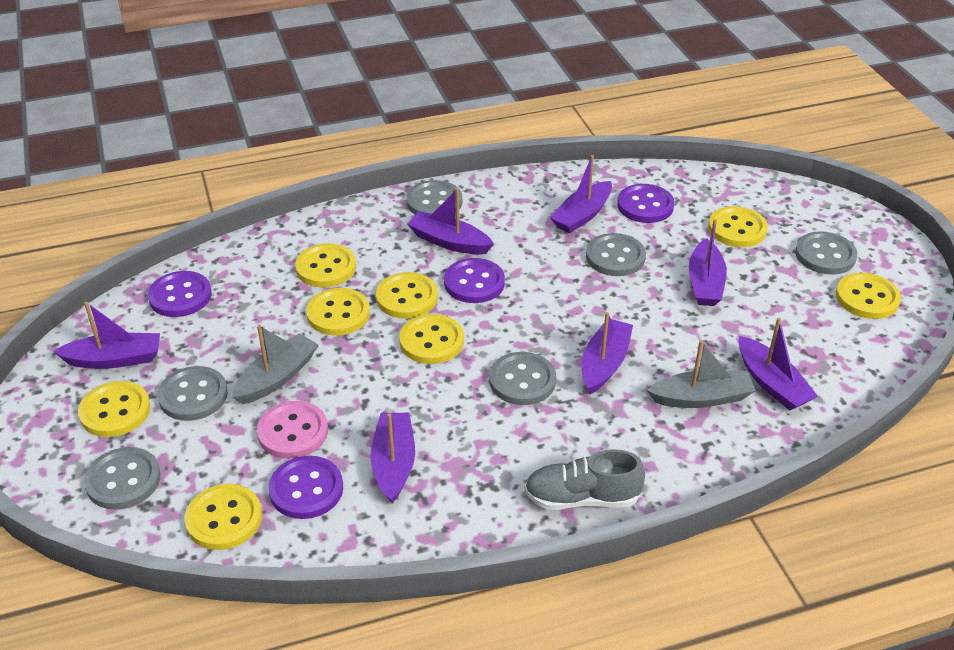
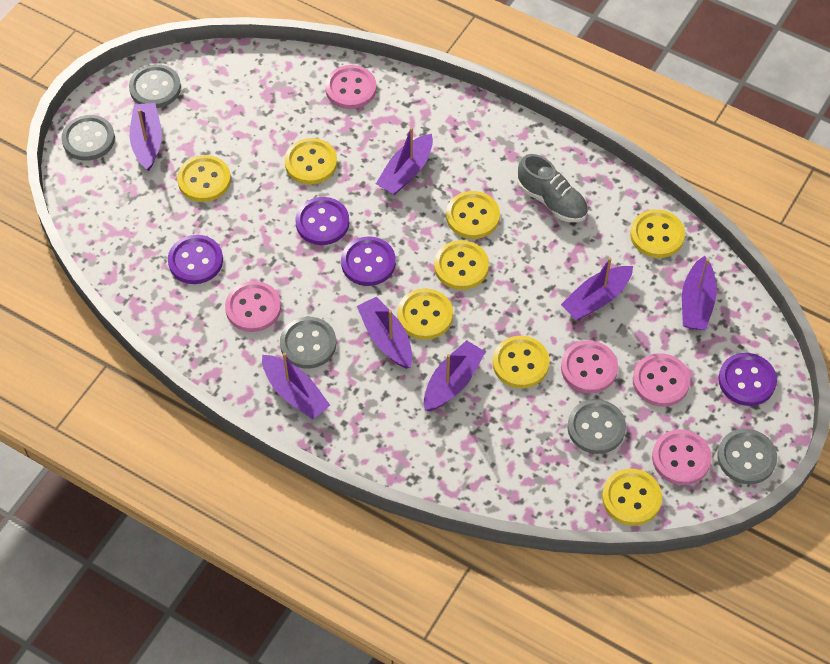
grey boat: 2 -> 0
grey button: 6 -> 5
pink button: 1 -> 5

